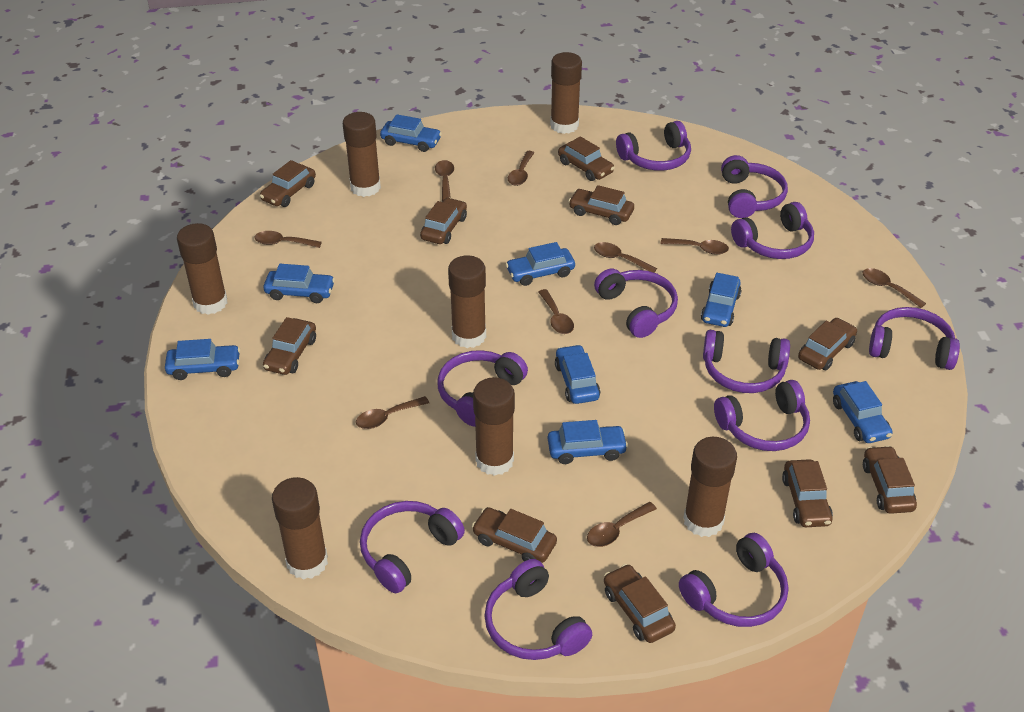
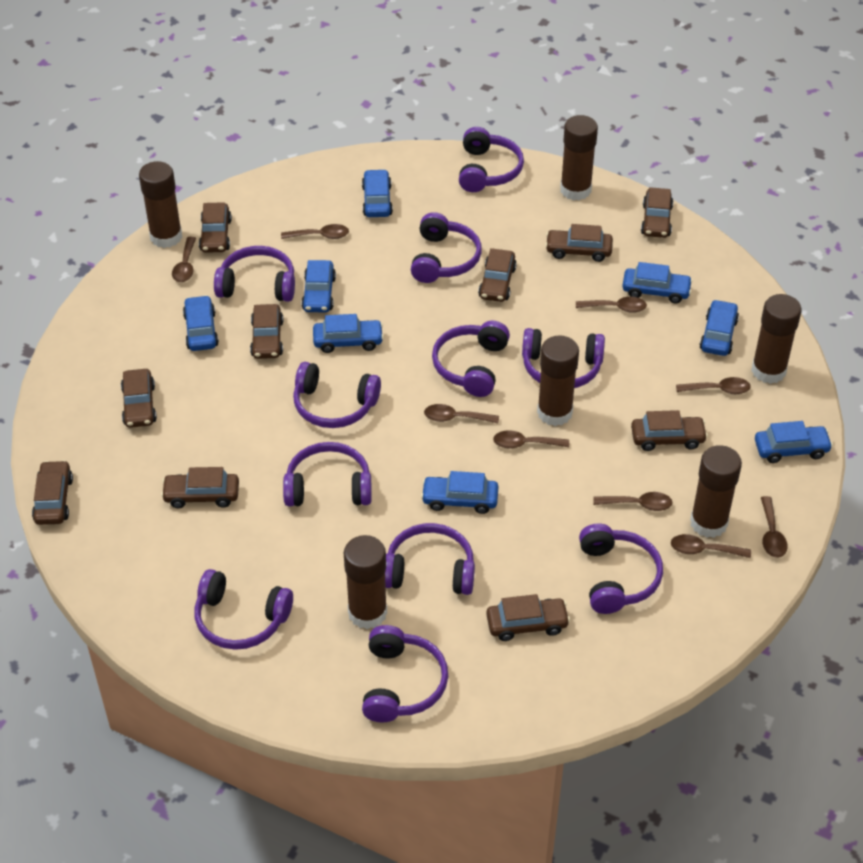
brown glue stick: 7 -> 6

